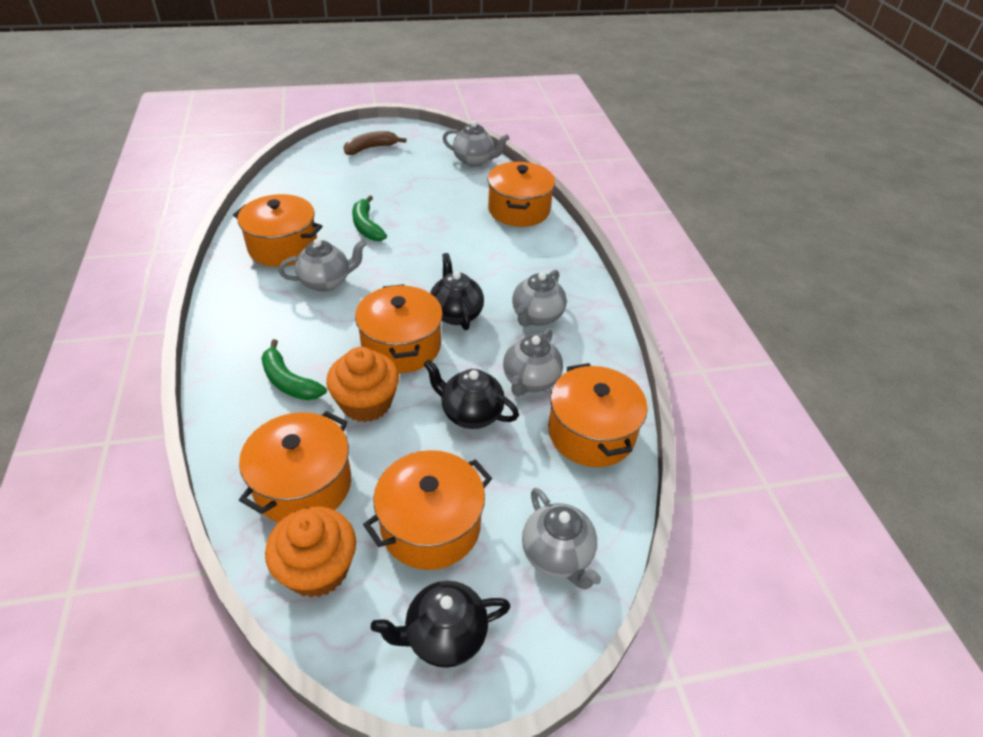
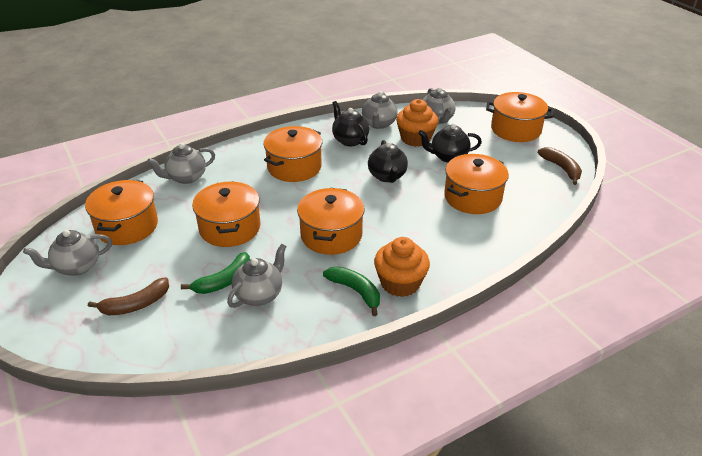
brown banana: 1 -> 2

